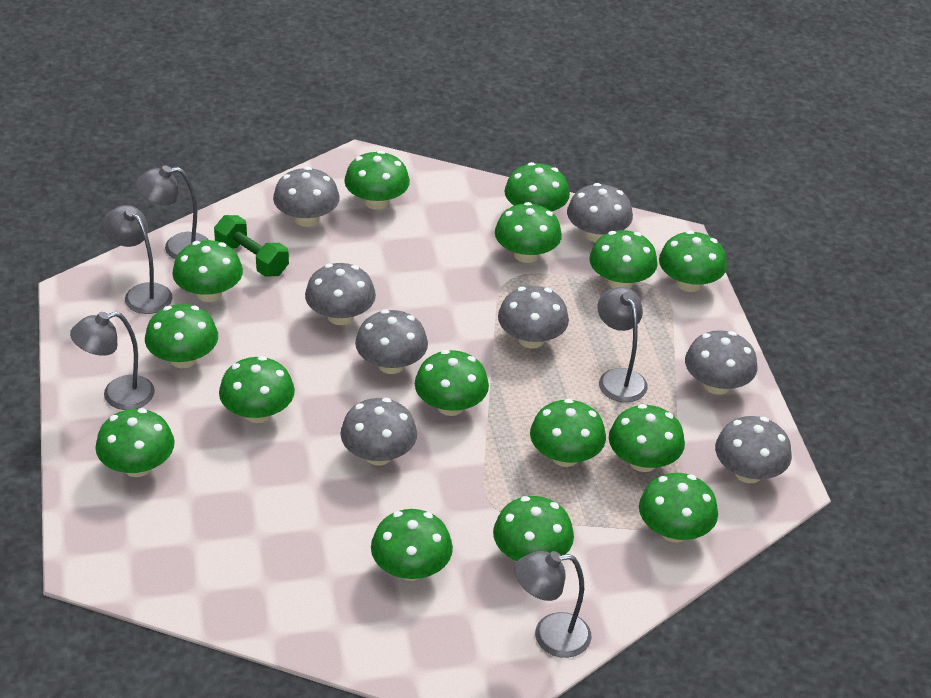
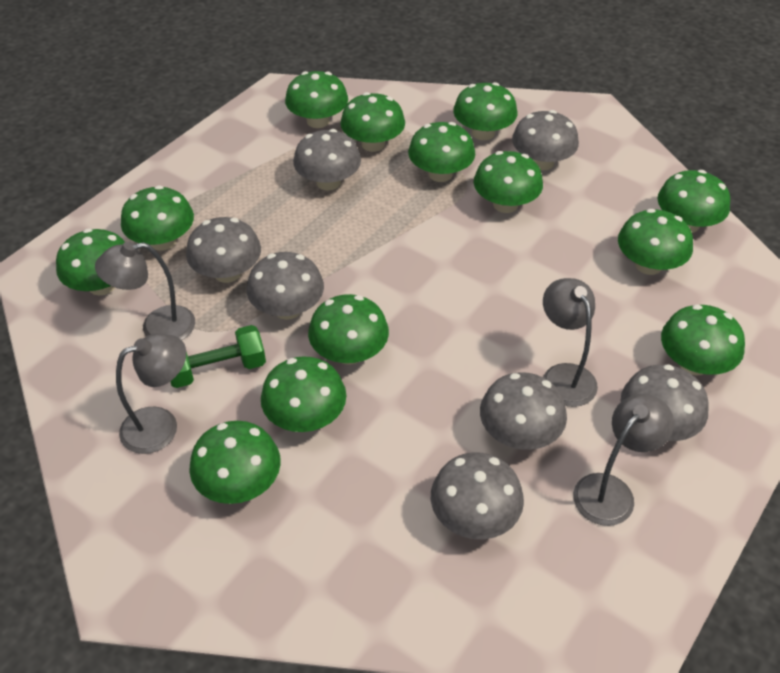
green mushroom: 15 -> 13
grey lamp: 5 -> 4
grey mushroom: 8 -> 7

